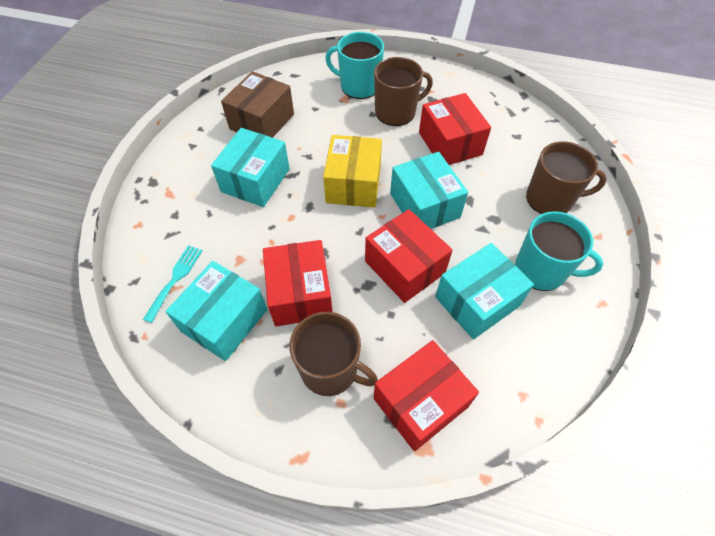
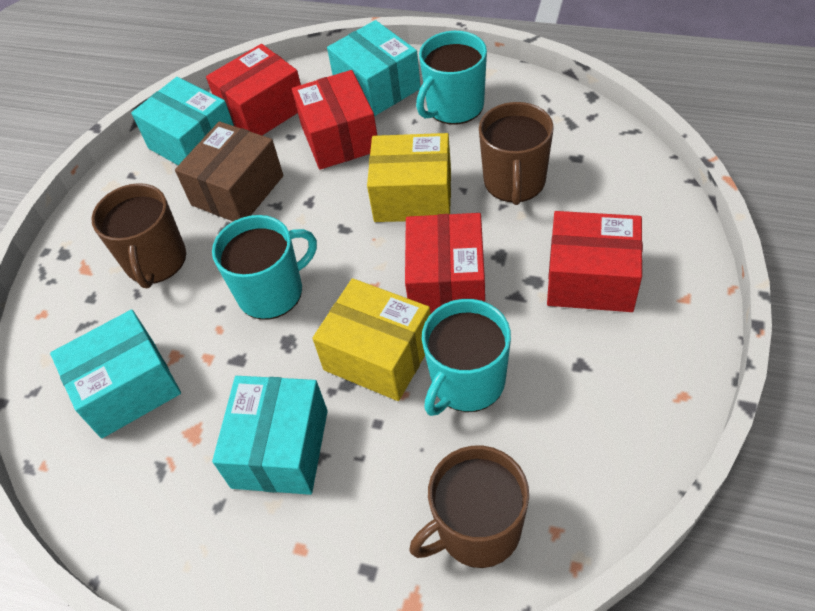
turquoise fork: 1 -> 0
turquoise mug: 2 -> 3
yellow box: 1 -> 2

